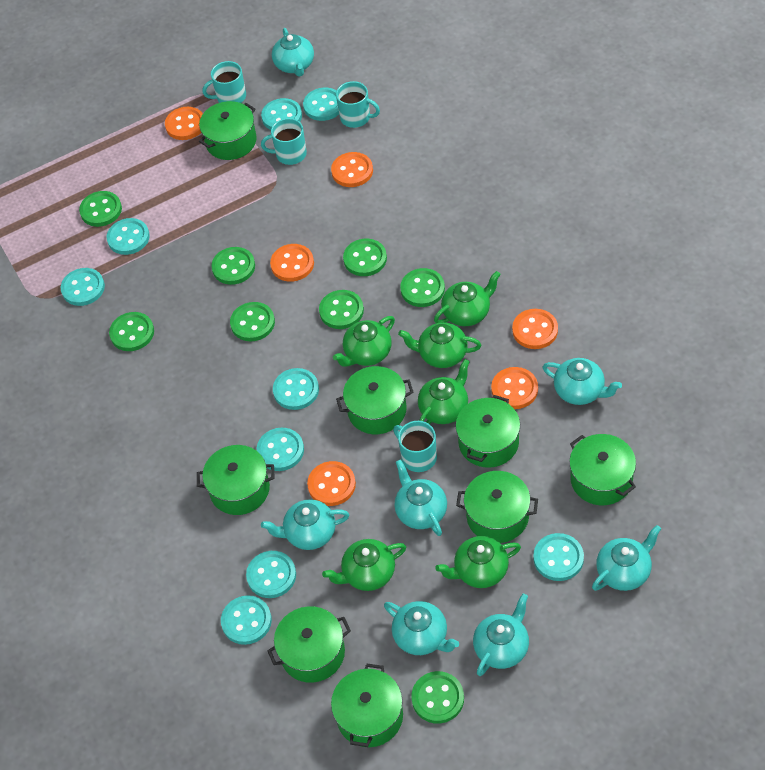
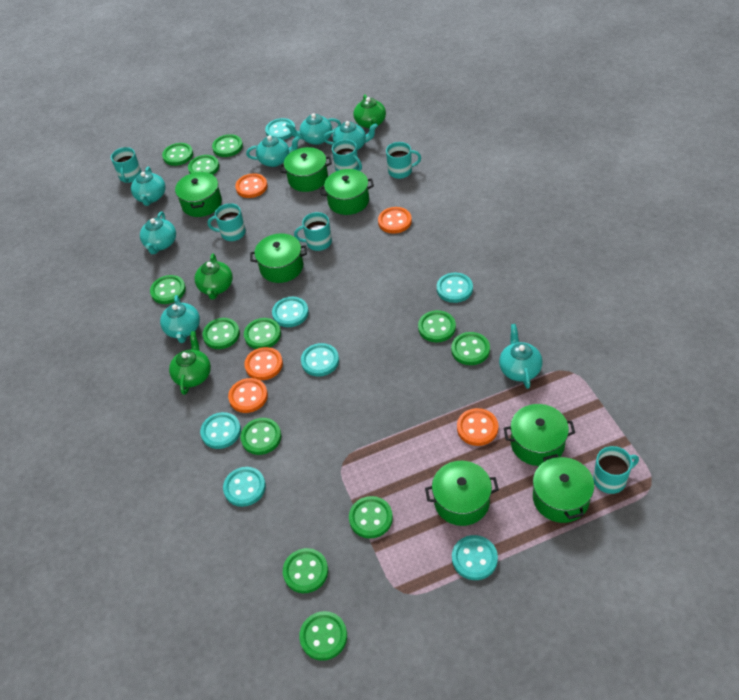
green button: 8 -> 12
green pot: 8 -> 7
green teapot: 6 -> 3
orange button: 6 -> 5
turquoise button: 9 -> 7
turquoise mug: 4 -> 6

